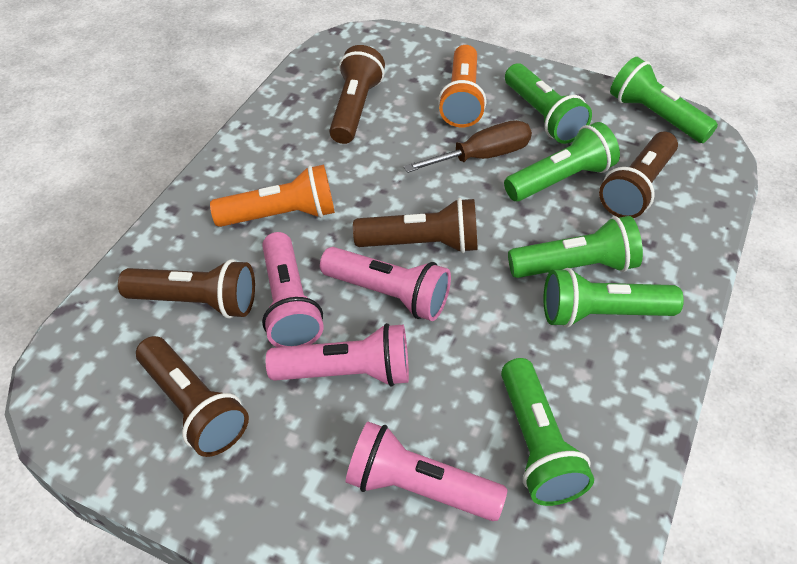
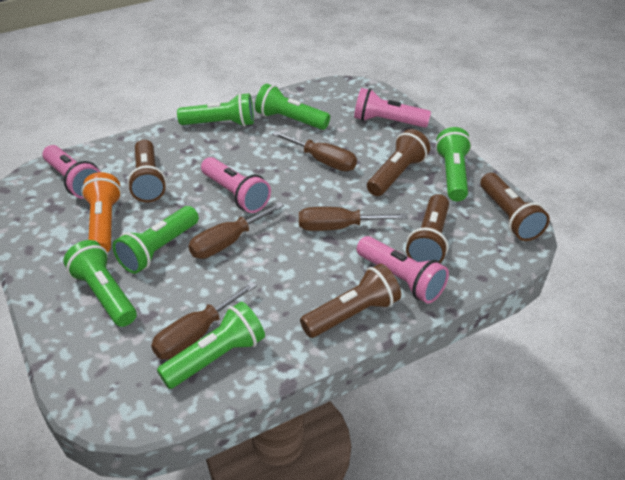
brown screwdriver: 1 -> 4
orange flashlight: 2 -> 1

